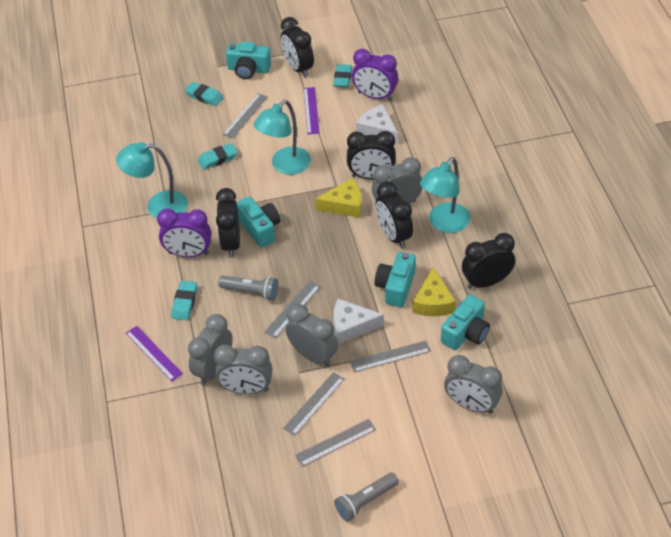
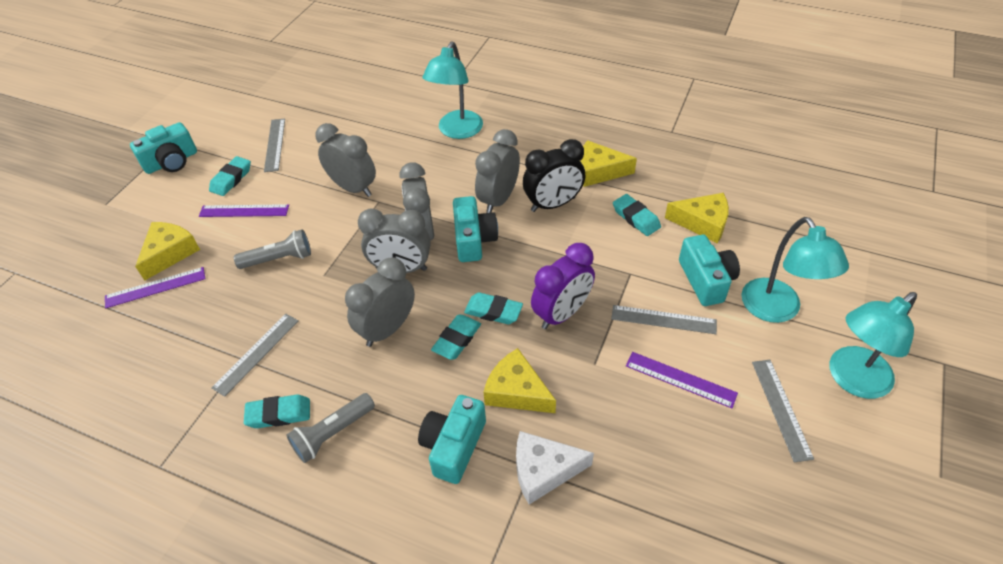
black clock: 5 -> 1
grey ruler: 5 -> 4
purple clock: 2 -> 1
purple ruler: 2 -> 3
turquoise eraser: 4 -> 5
white cheese: 2 -> 1
yellow cheese: 2 -> 4

